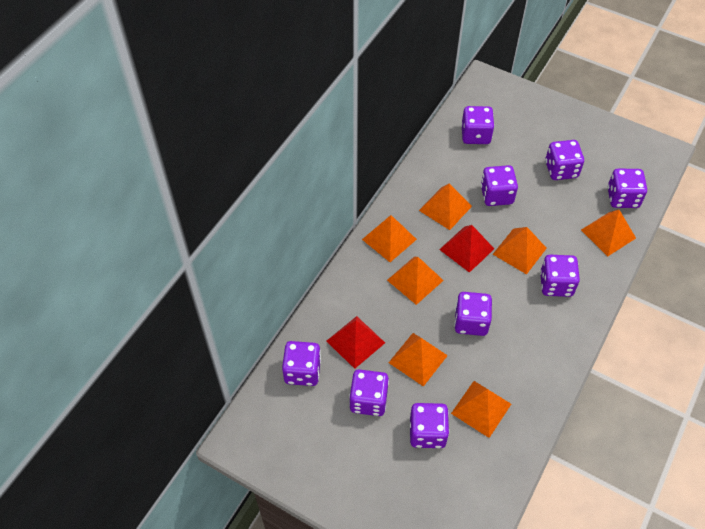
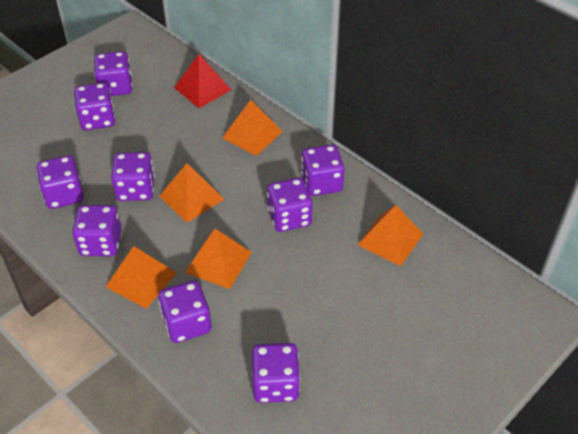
orange pyramid: 7 -> 5
red pyramid: 2 -> 1

